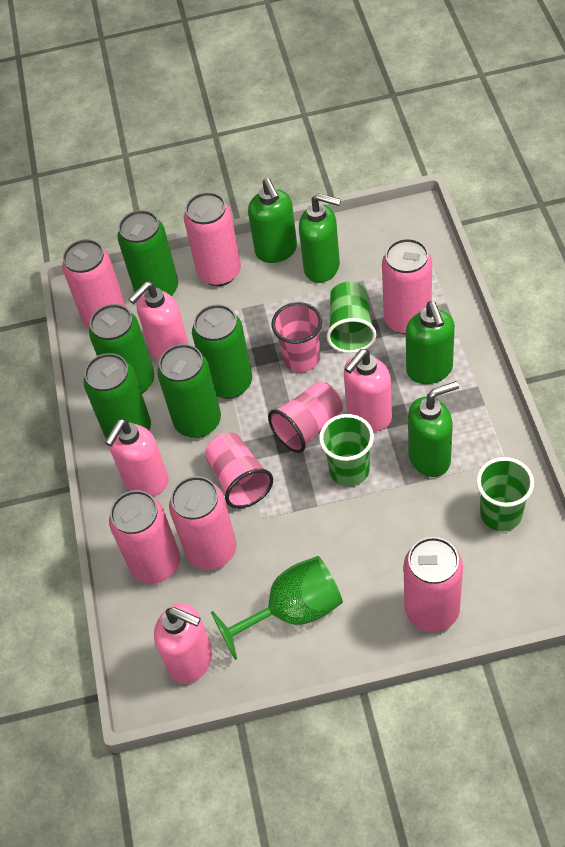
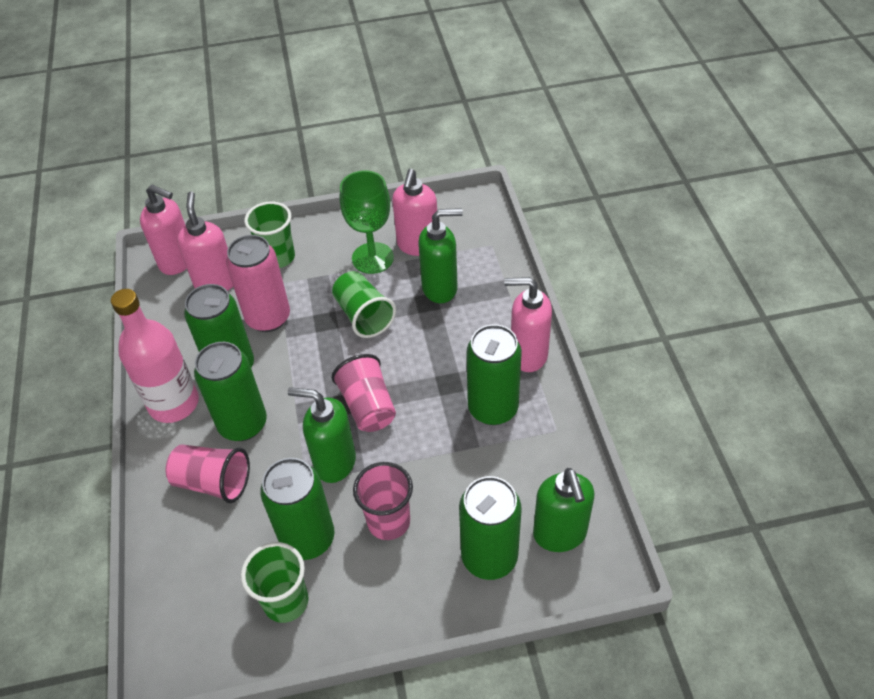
green soap dispenser: 4 -> 3
pink bottle: 0 -> 1
pink can: 6 -> 1

